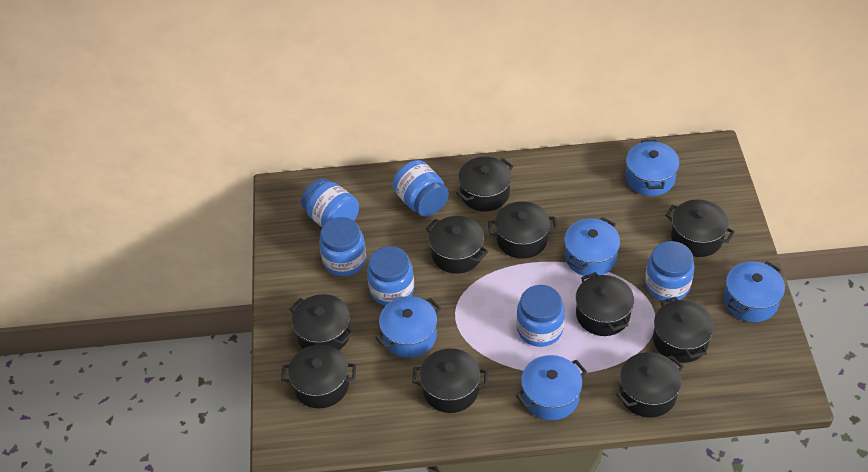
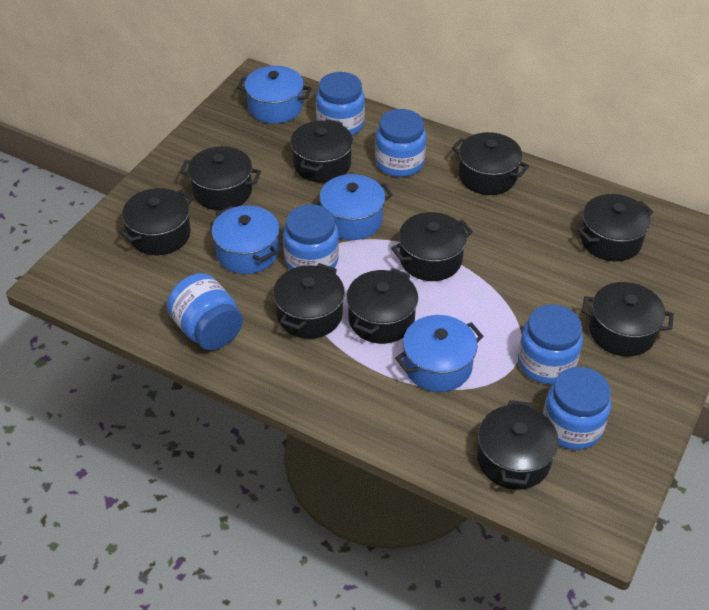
blue pot: 5 -> 4

